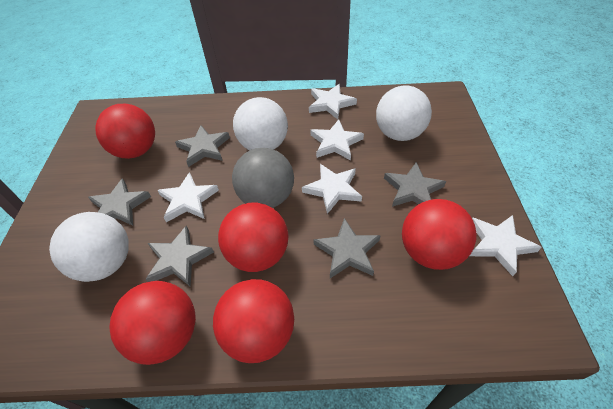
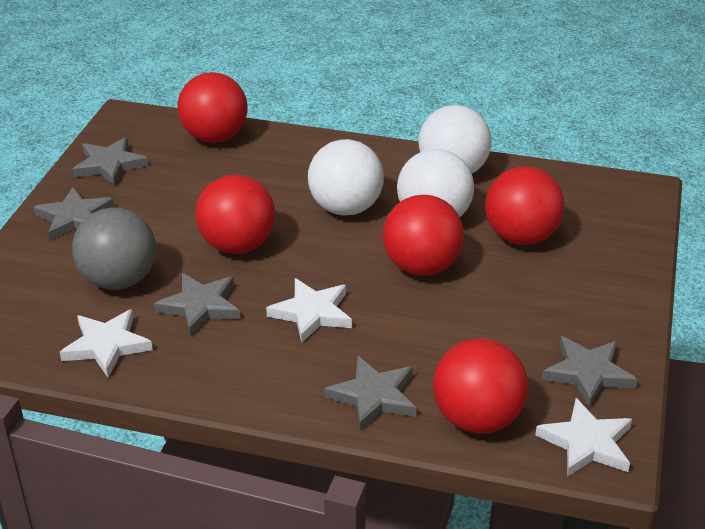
white star: 5 -> 3

